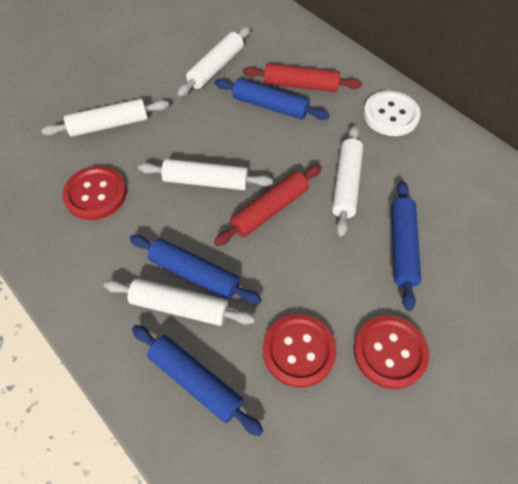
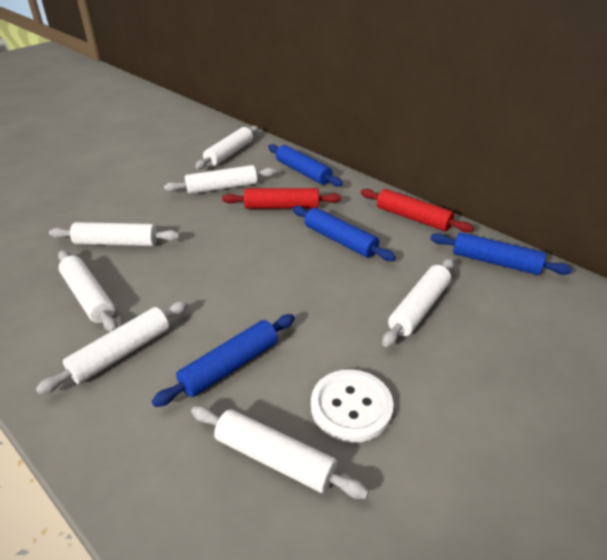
red button: 3 -> 0
white rolling pin: 5 -> 7

